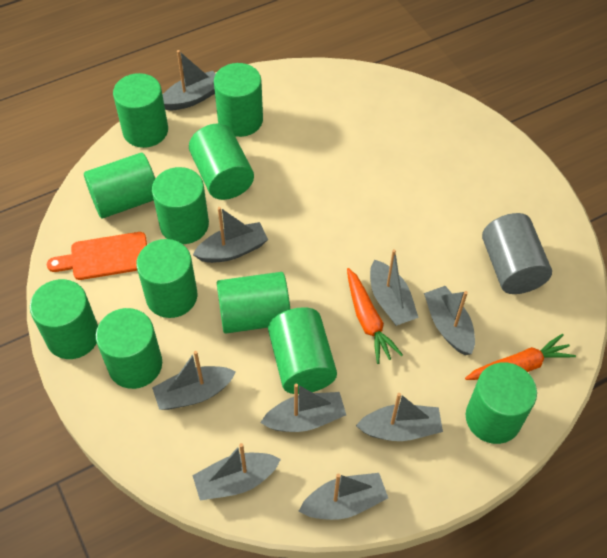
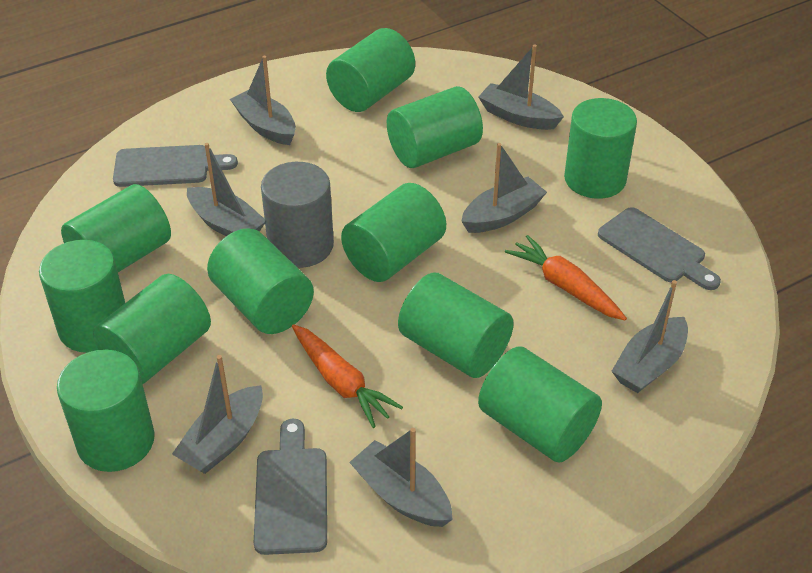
grey boat: 9 -> 7
grey cutting board: 0 -> 3
orange cutting board: 1 -> 0

